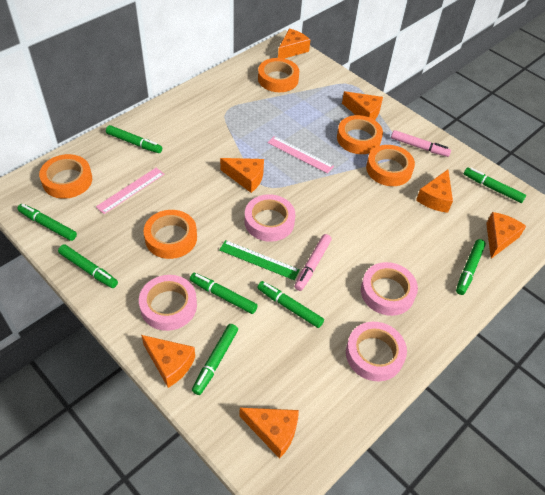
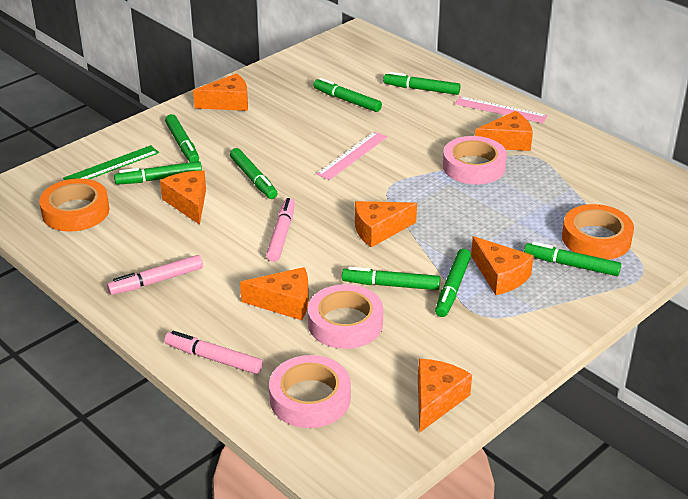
orange tape: 5 -> 2
pink marker: 2 -> 3
pink tape: 4 -> 3

